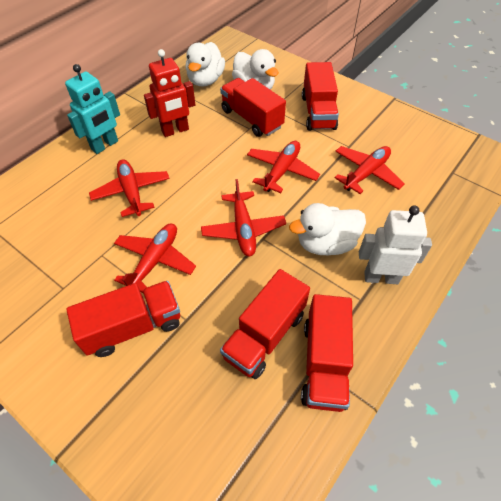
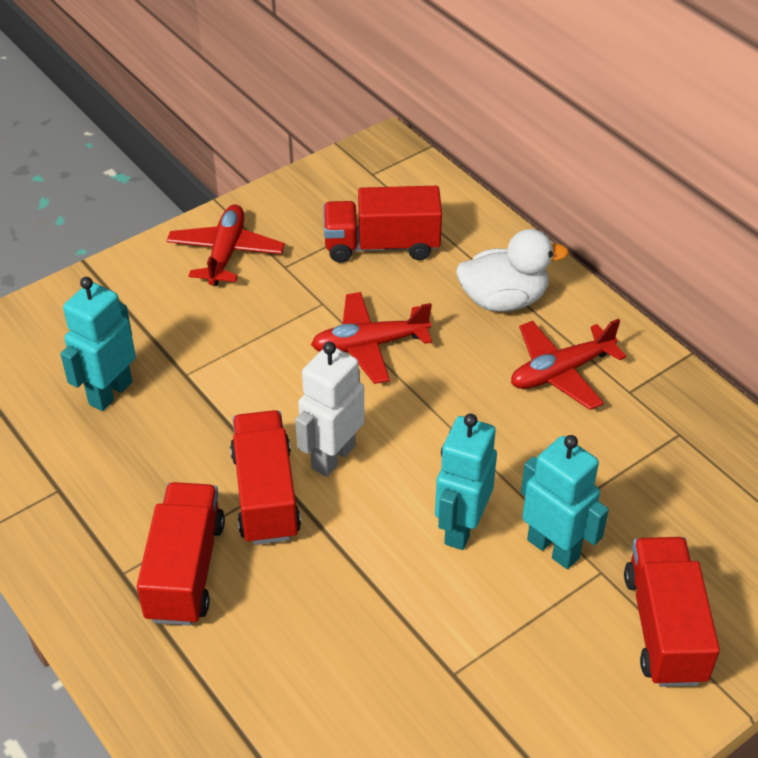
red plane: 5 -> 3
red robot: 1 -> 0
red truck: 5 -> 4
turquoise robot: 1 -> 3
white duck: 3 -> 1

